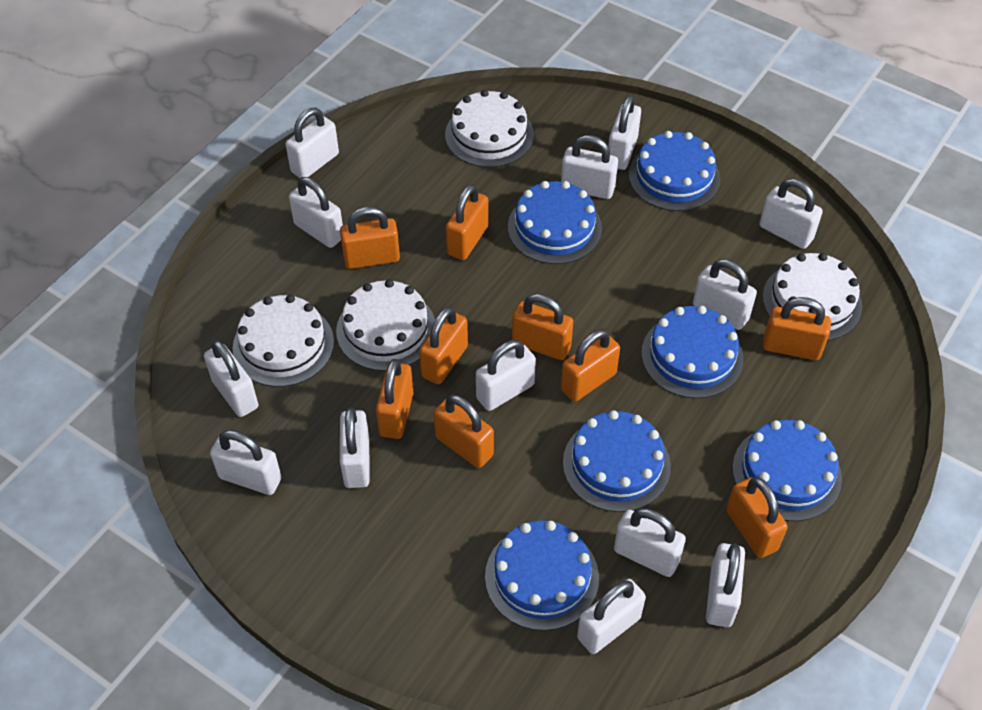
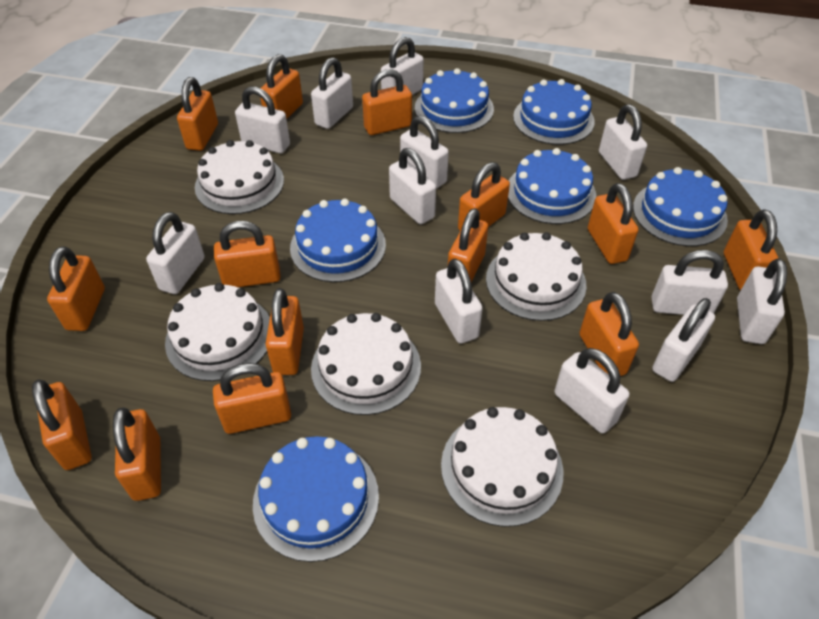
orange padlock: 9 -> 14
white cake: 4 -> 5
white padlock: 13 -> 12

